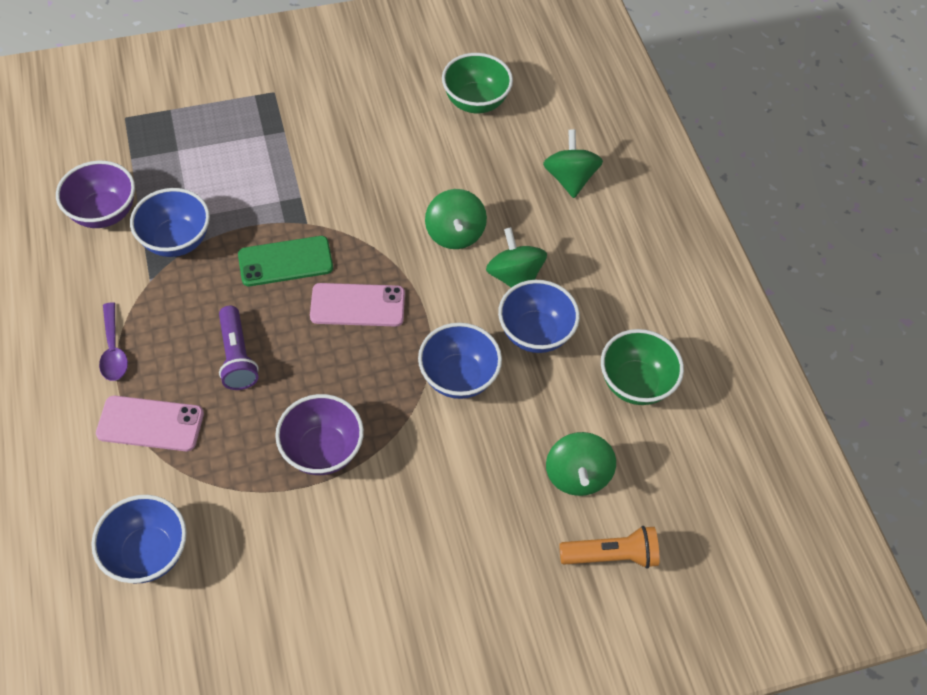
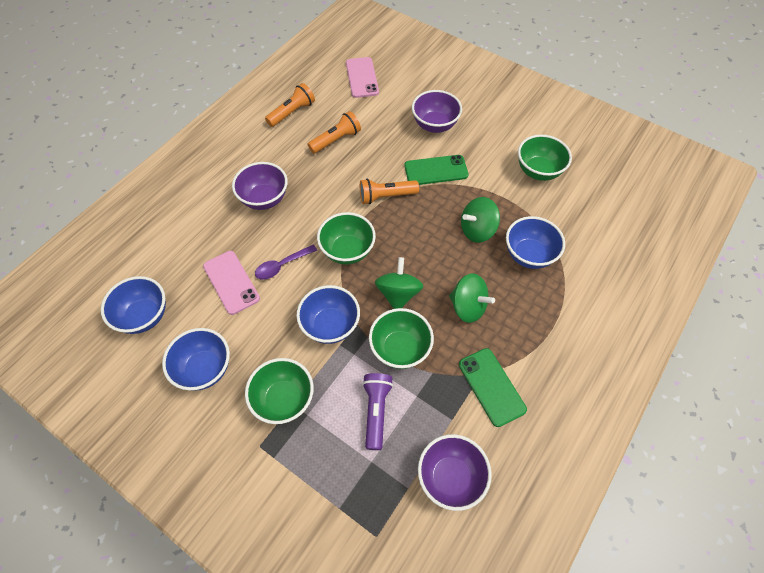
green bowl: 2 -> 4
green phone: 1 -> 2
green spinning top: 4 -> 3
orange flashlight: 1 -> 3
purple bowl: 2 -> 3

